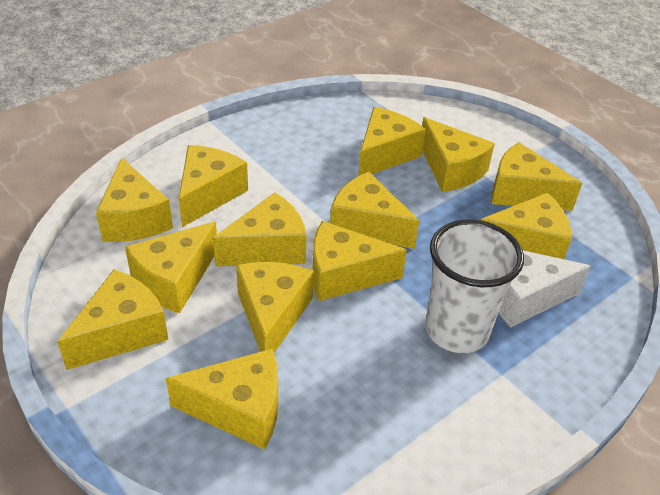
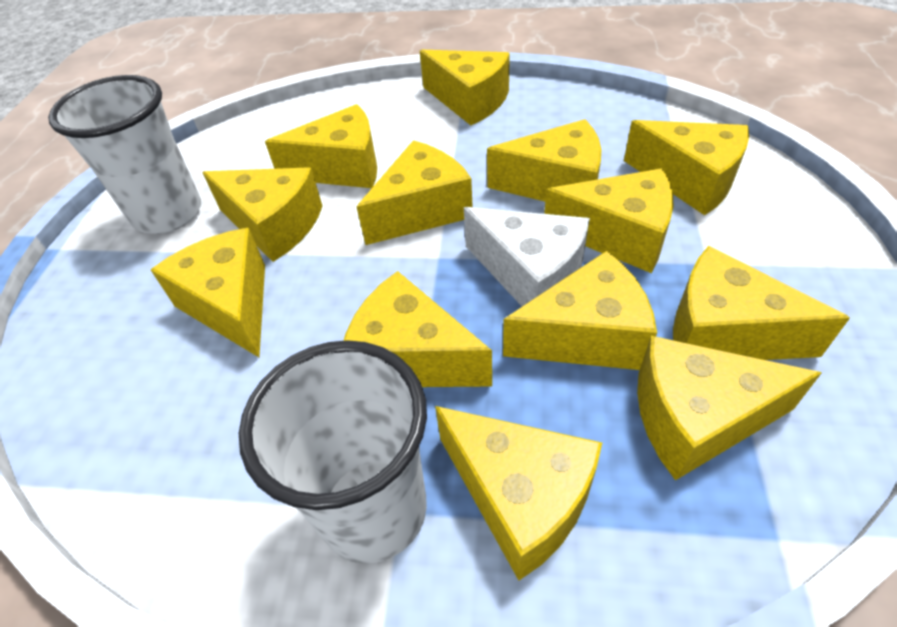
white cup: 1 -> 2

